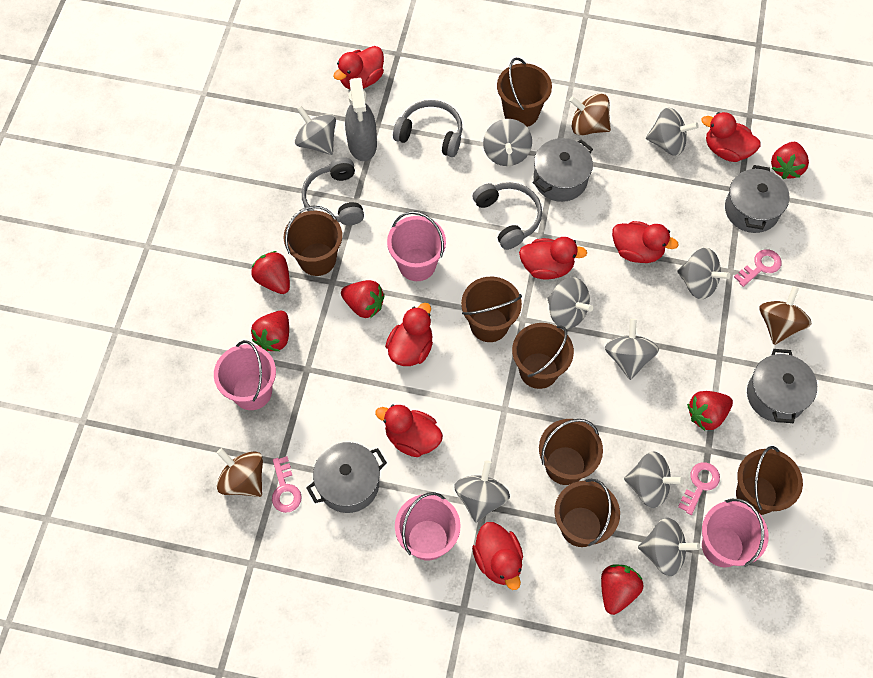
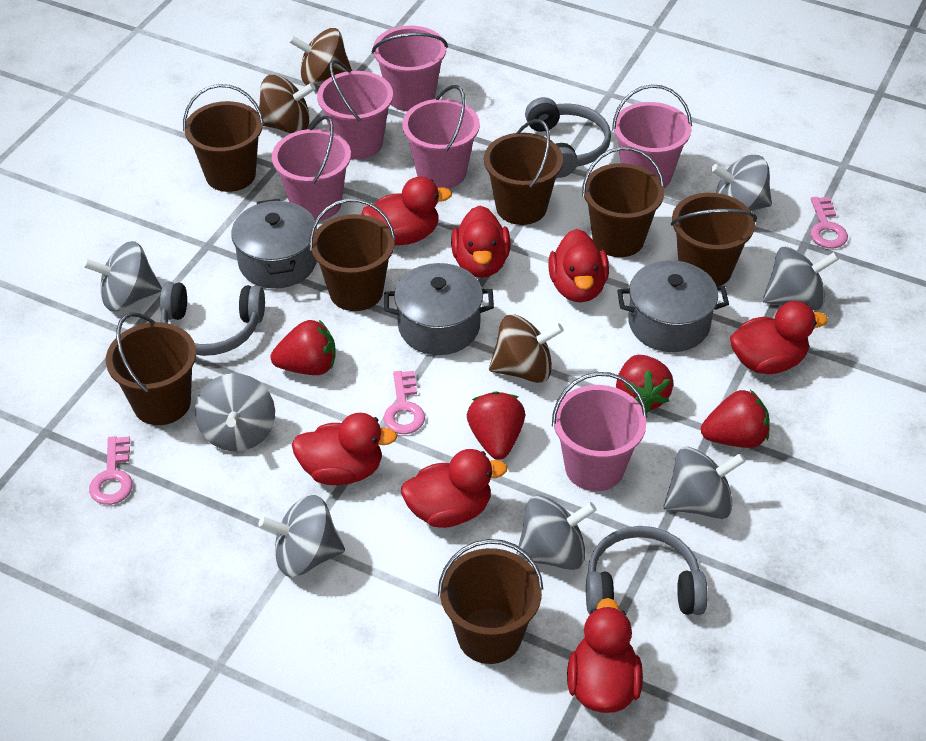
grey pot: 4 -> 3
grey spinning top: 9 -> 7
grey spray bottle: 1 -> 0
pink bucket: 4 -> 6
red strawberry: 6 -> 4

